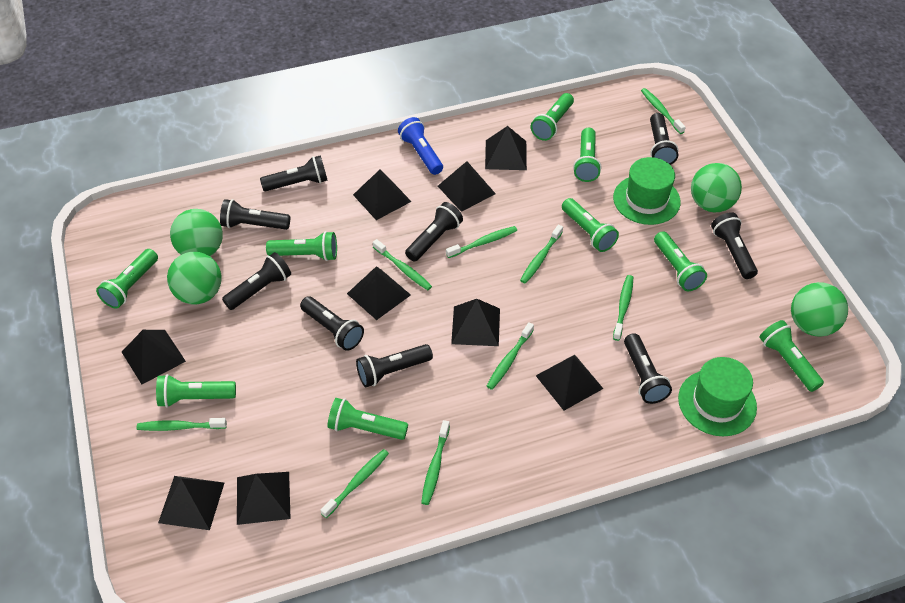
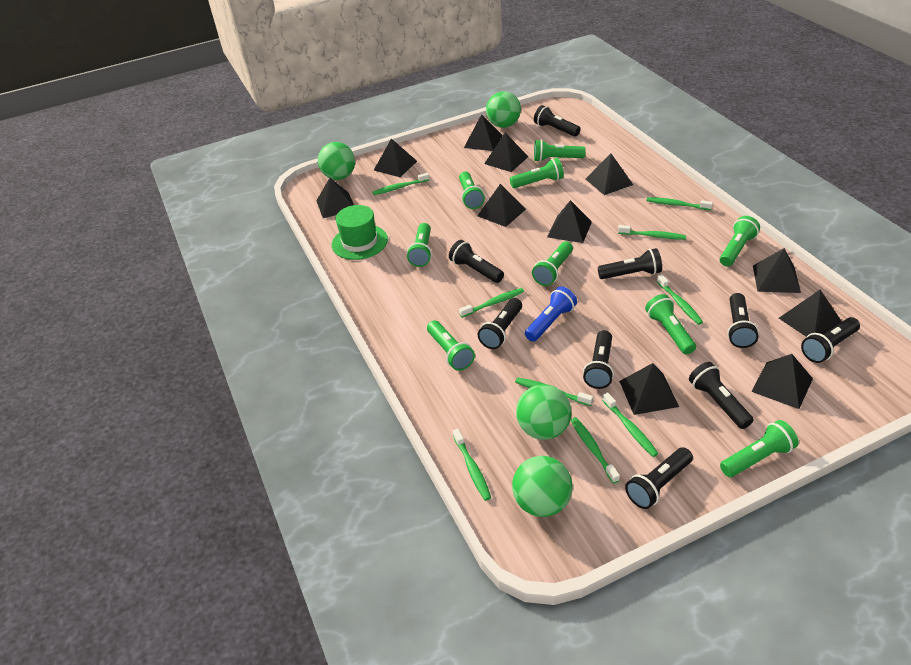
black pyramid: 9 -> 11
green hat: 2 -> 1

